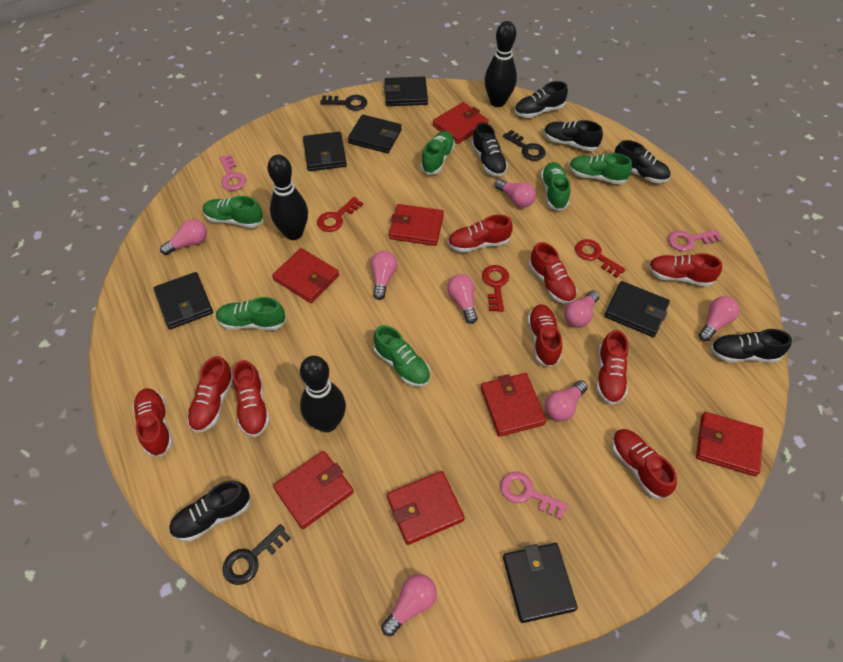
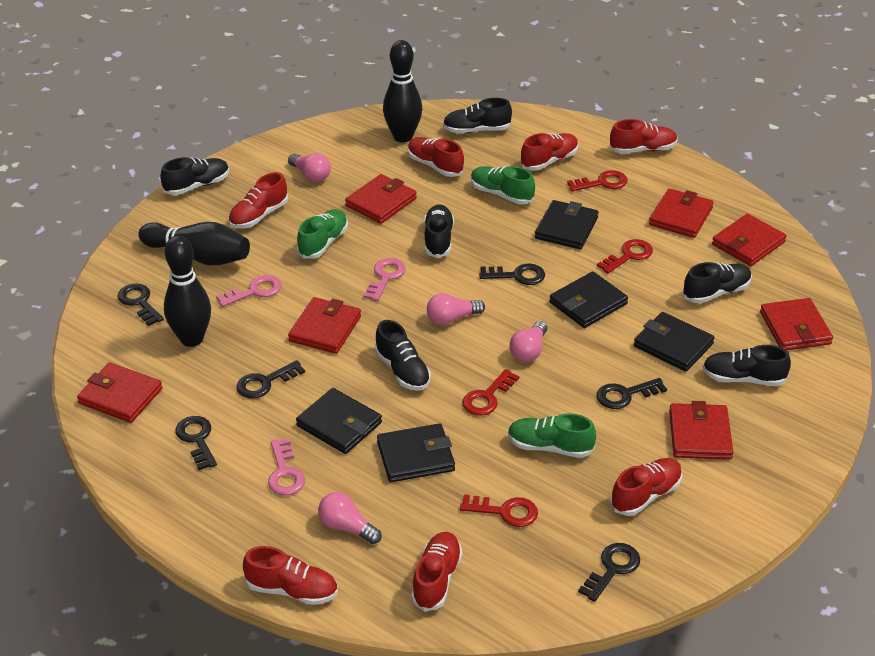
black key: 3 -> 6
black wallet: 6 -> 5
green shoe: 6 -> 3
pink light bulb: 8 -> 4
red key: 3 -> 4
red shoe: 9 -> 7

